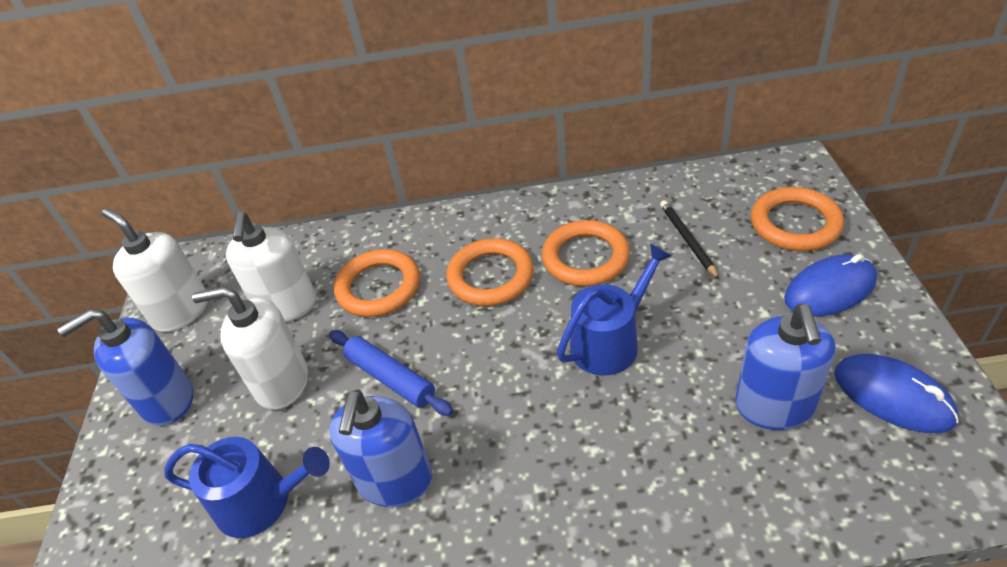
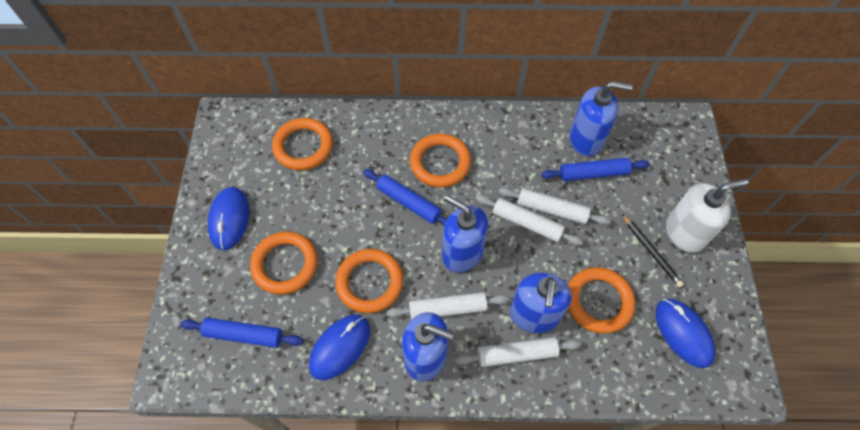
blue mouse: 2 -> 3
blue rolling pin: 1 -> 3
blue soap dispenser: 3 -> 4
blue watering can: 2 -> 0
orange ring: 4 -> 5
white rolling pin: 0 -> 4
white soap dispenser: 3 -> 1

